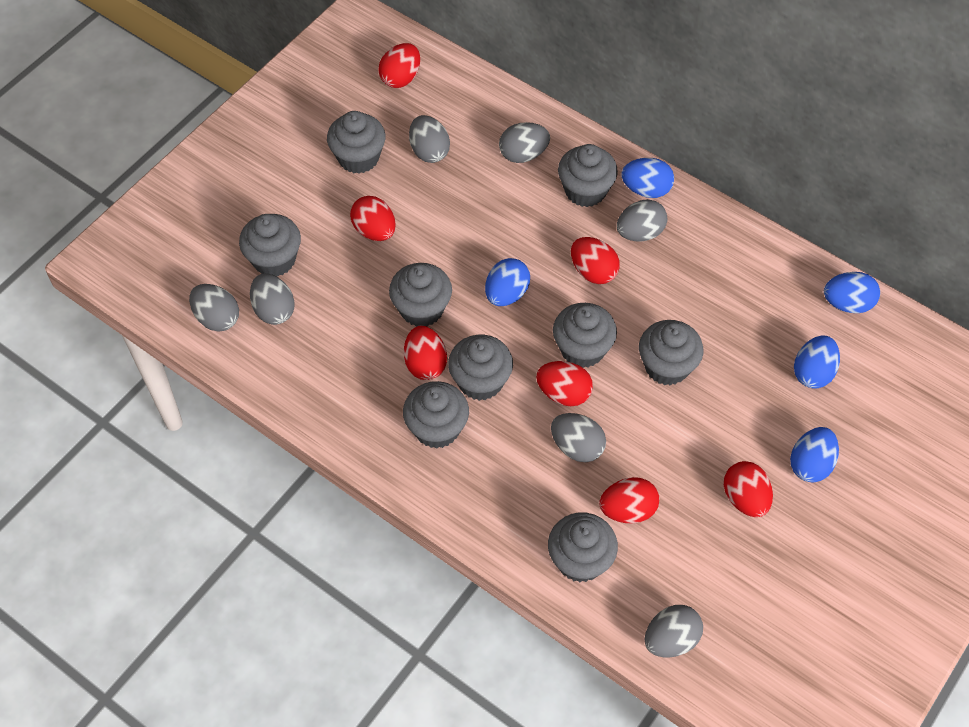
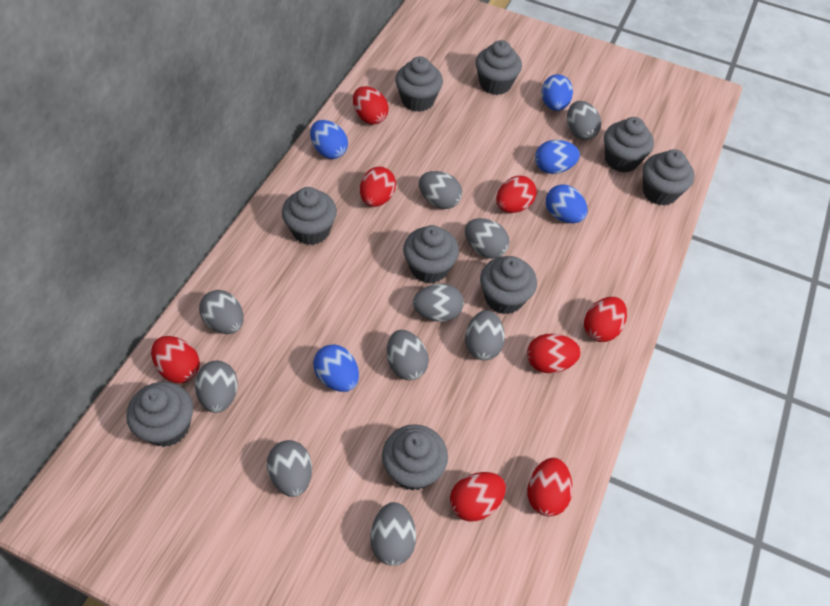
grey egg: 7 -> 10
red egg: 7 -> 8

